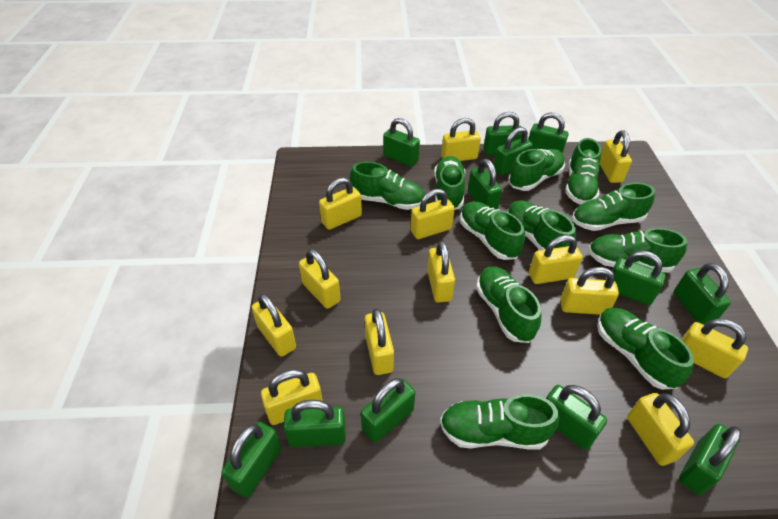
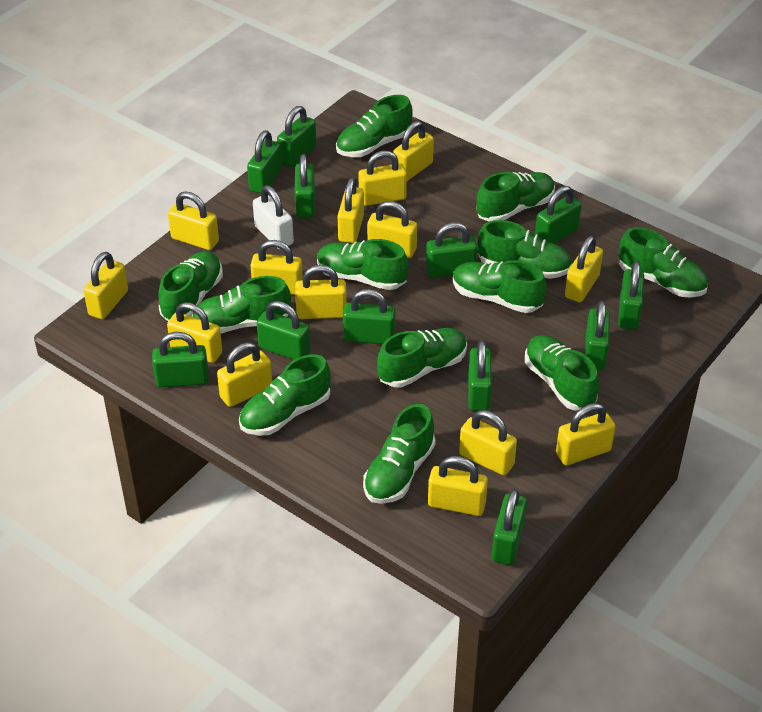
green shoe: 11 -> 12
white padlock: 0 -> 1
yellow padlock: 13 -> 14

